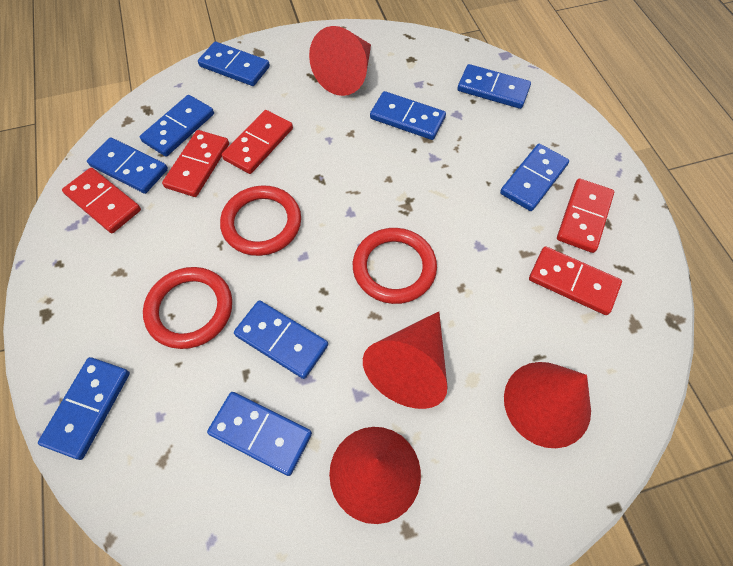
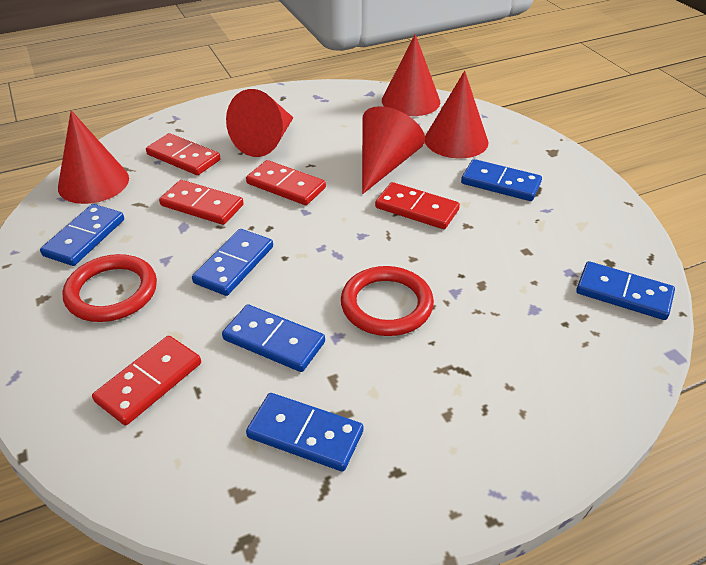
blue domino: 9 -> 6
red cone: 4 -> 5
red ring: 3 -> 2

